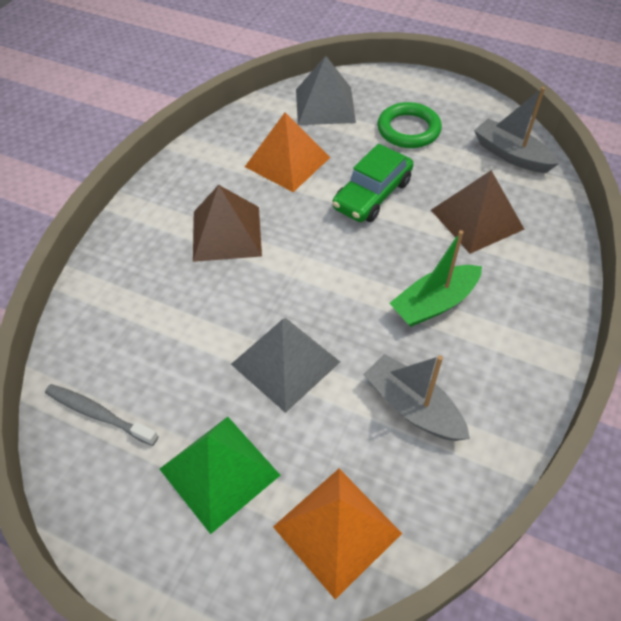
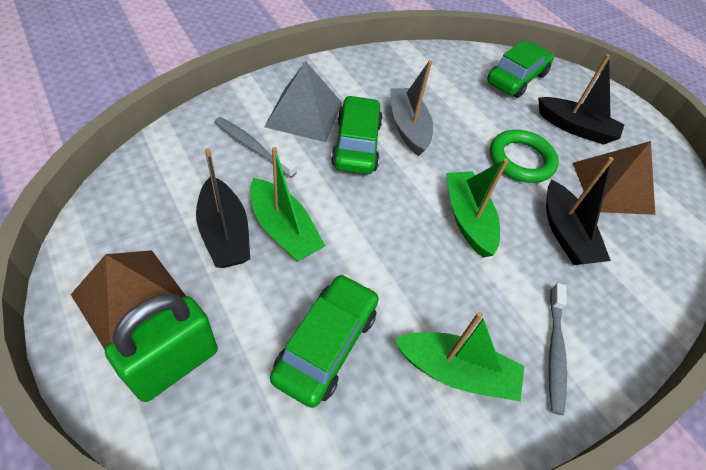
black boat: 0 -> 3
green boat: 1 -> 3
green car: 1 -> 3
green padlock: 0 -> 1
green pyramid: 1 -> 0
grey boat: 2 -> 1
grey pyramid: 2 -> 1
grey toothbrush: 1 -> 2
orange pyramid: 2 -> 0

